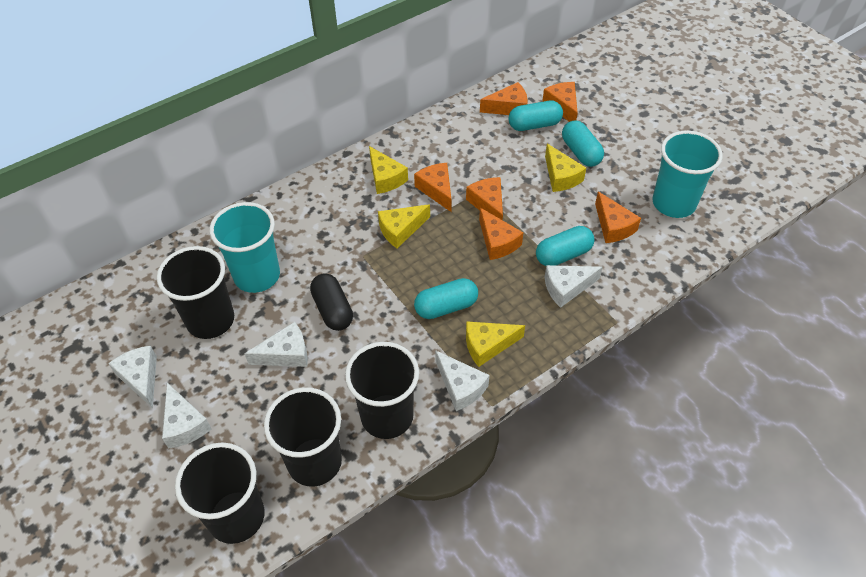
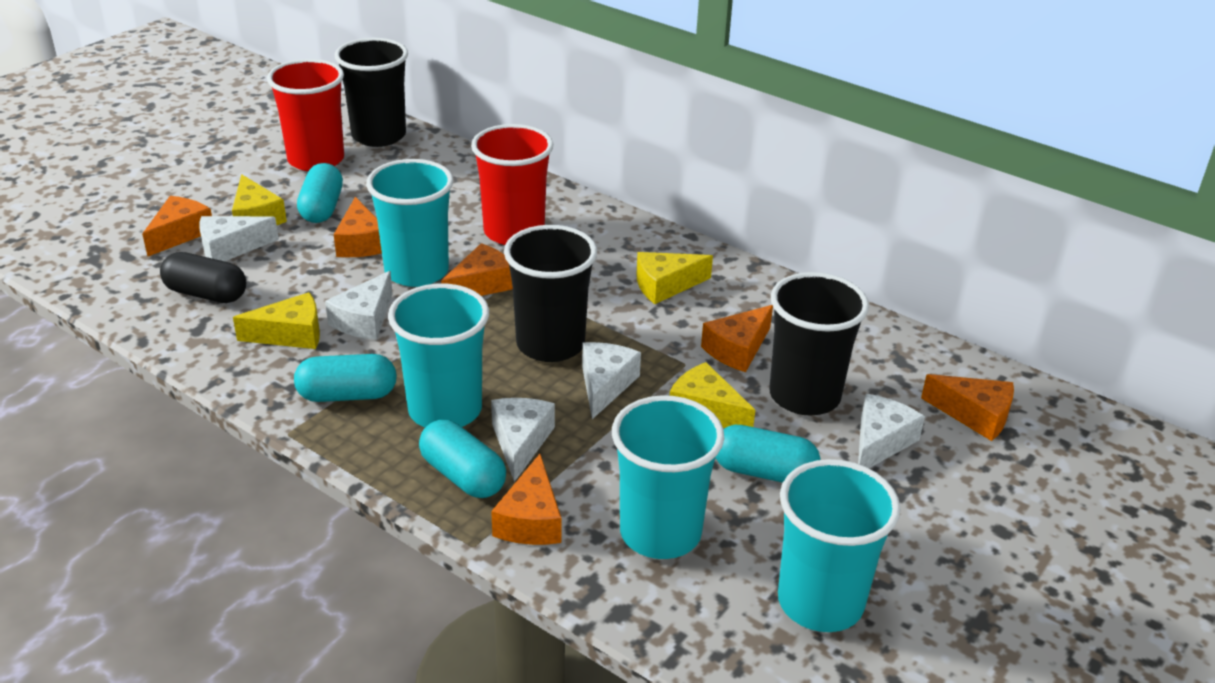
black cup: 4 -> 3
red cup: 0 -> 2
turquoise cup: 2 -> 4

